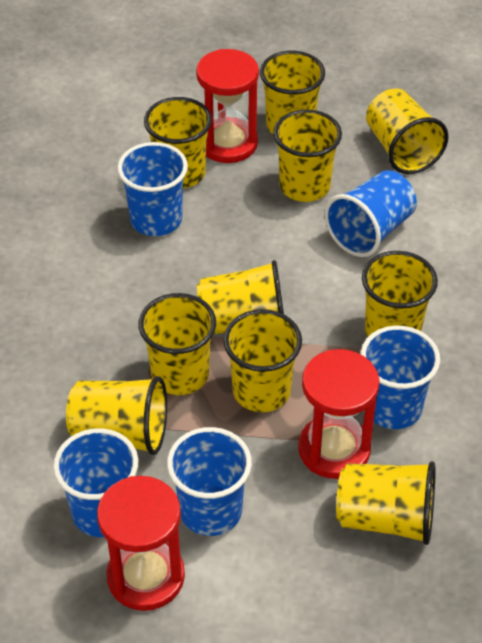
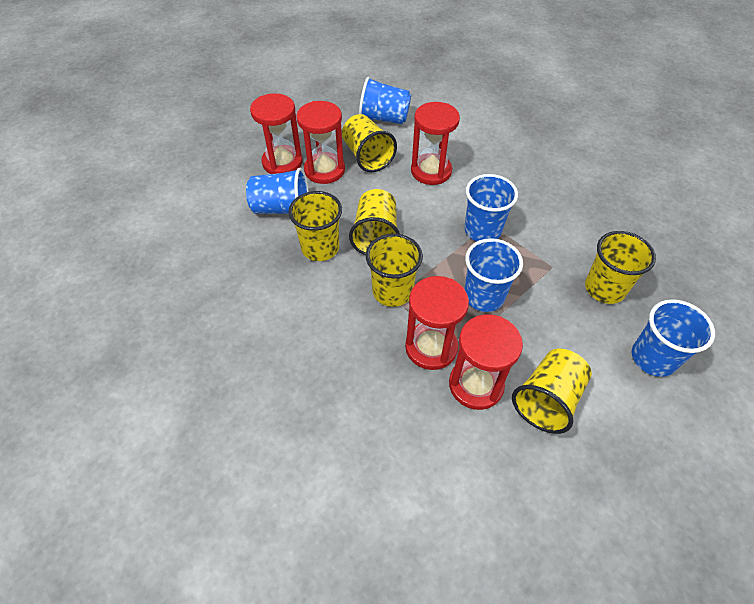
red hourglass: 3 -> 5
yellow cup: 10 -> 6

